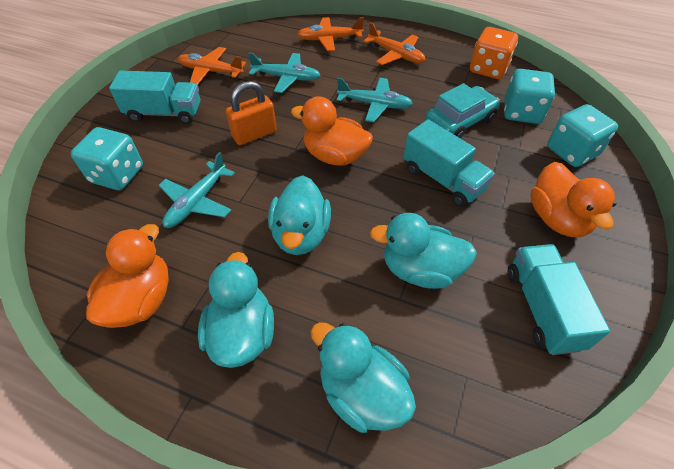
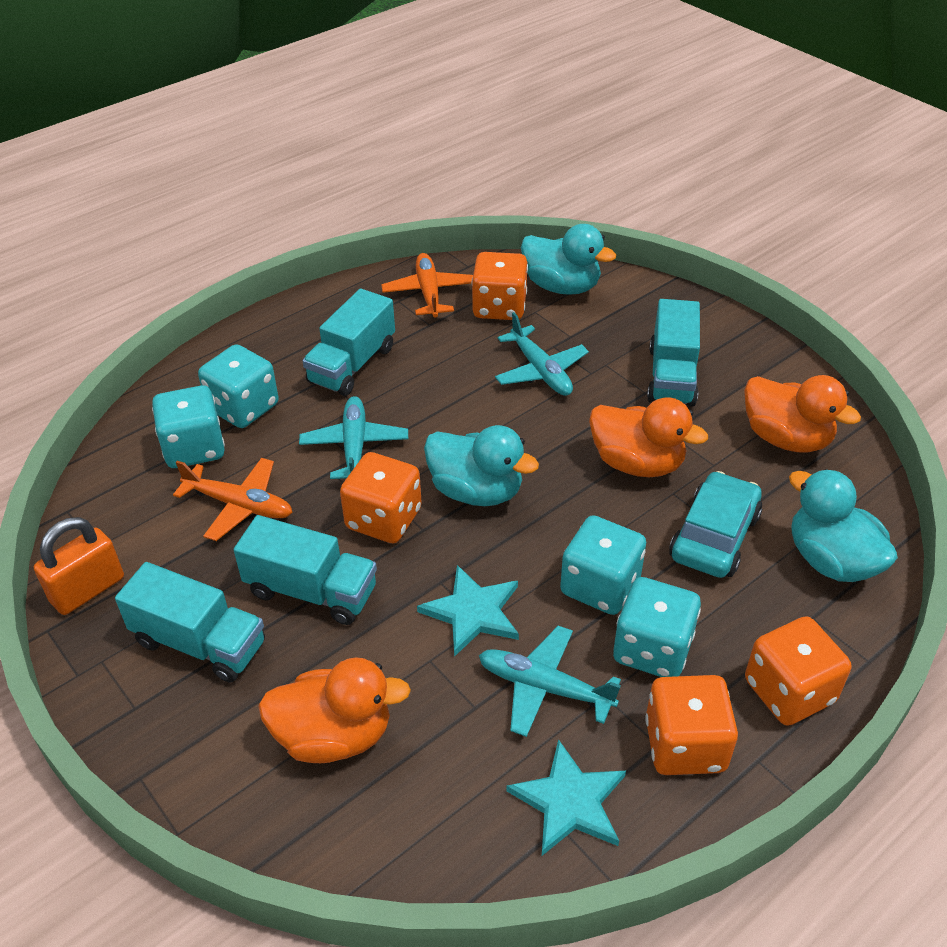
orange dice: 1 -> 4
orange plane: 3 -> 2
turquoise dice: 3 -> 4
turquoise duck: 4 -> 3
turquoise star: 0 -> 2
turquoise truck: 3 -> 4

